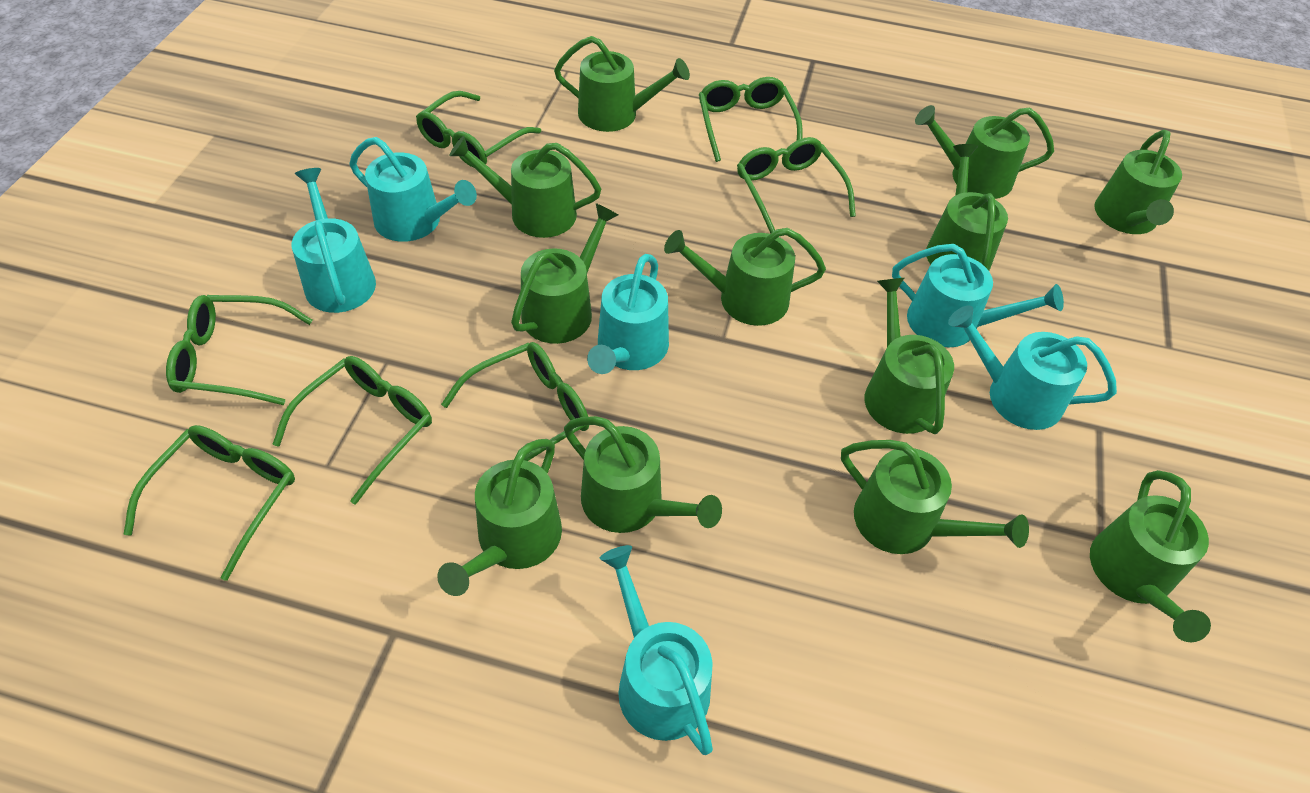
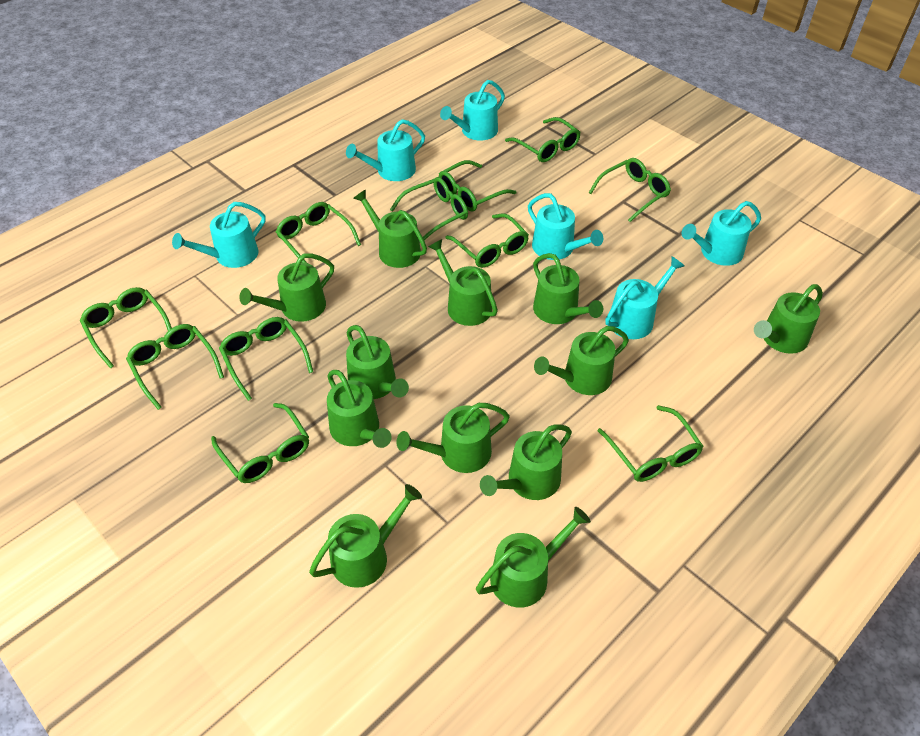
green glasses: 7 -> 11

